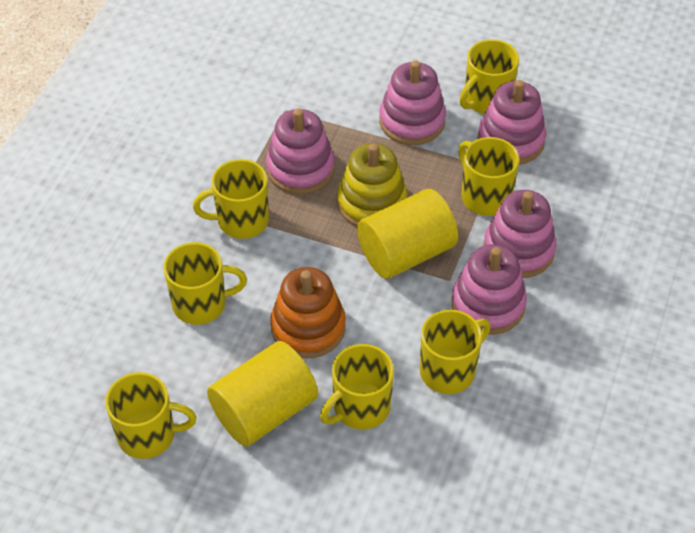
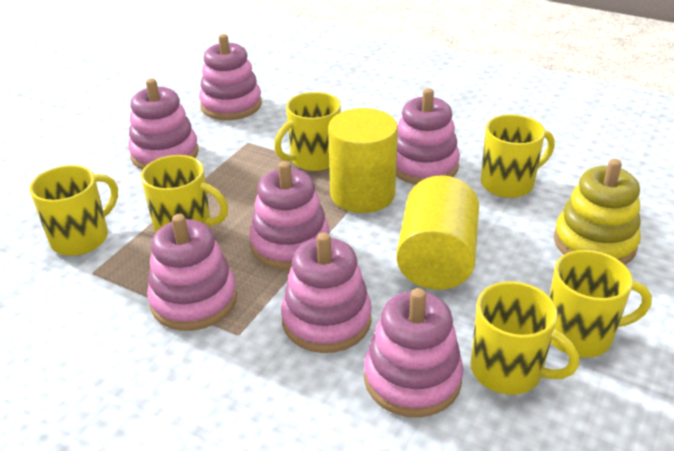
orange stacking toy: 1 -> 0
pink stacking toy: 5 -> 7
yellow mug: 7 -> 6

